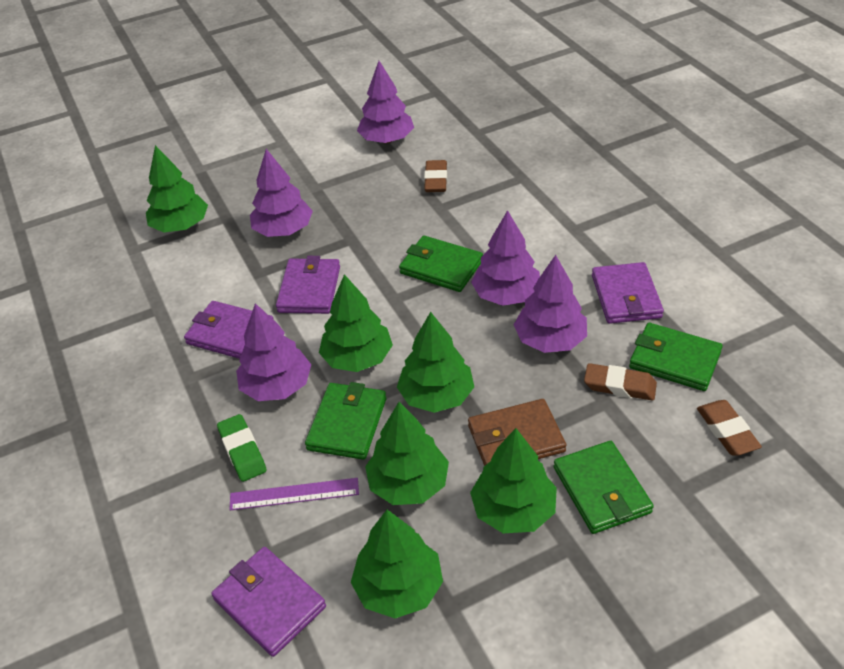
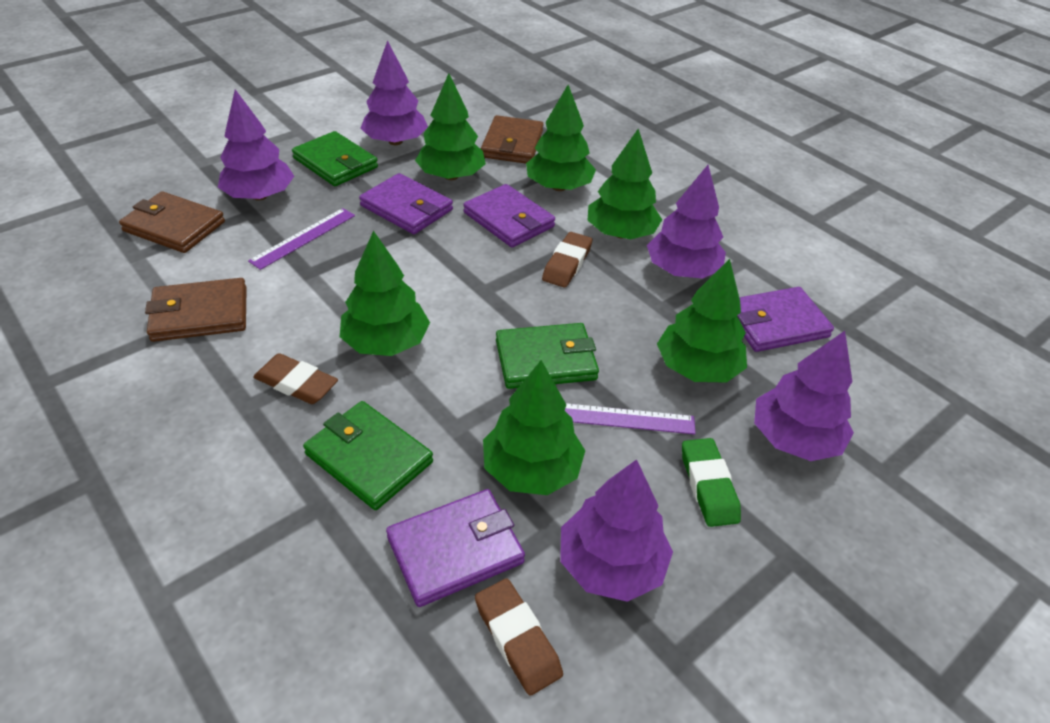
brown wallet: 1 -> 3
green wallet: 4 -> 3
purple ruler: 1 -> 2

